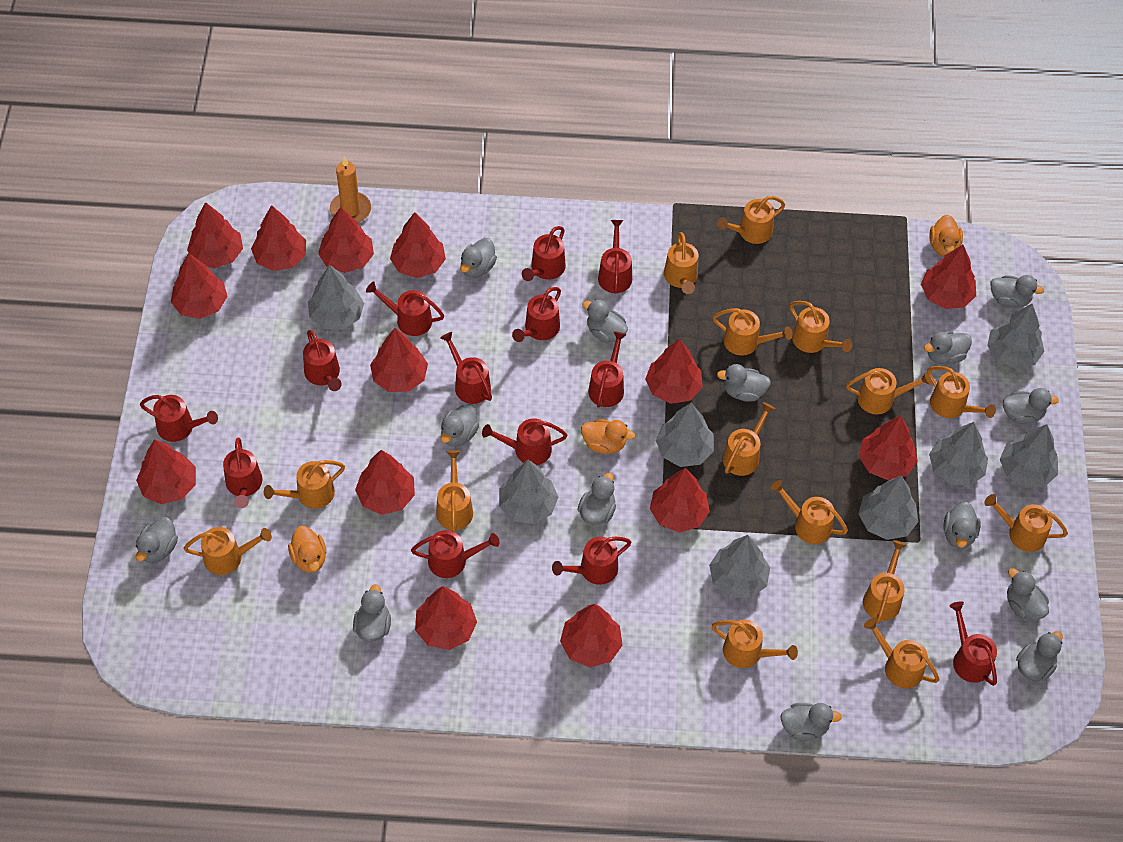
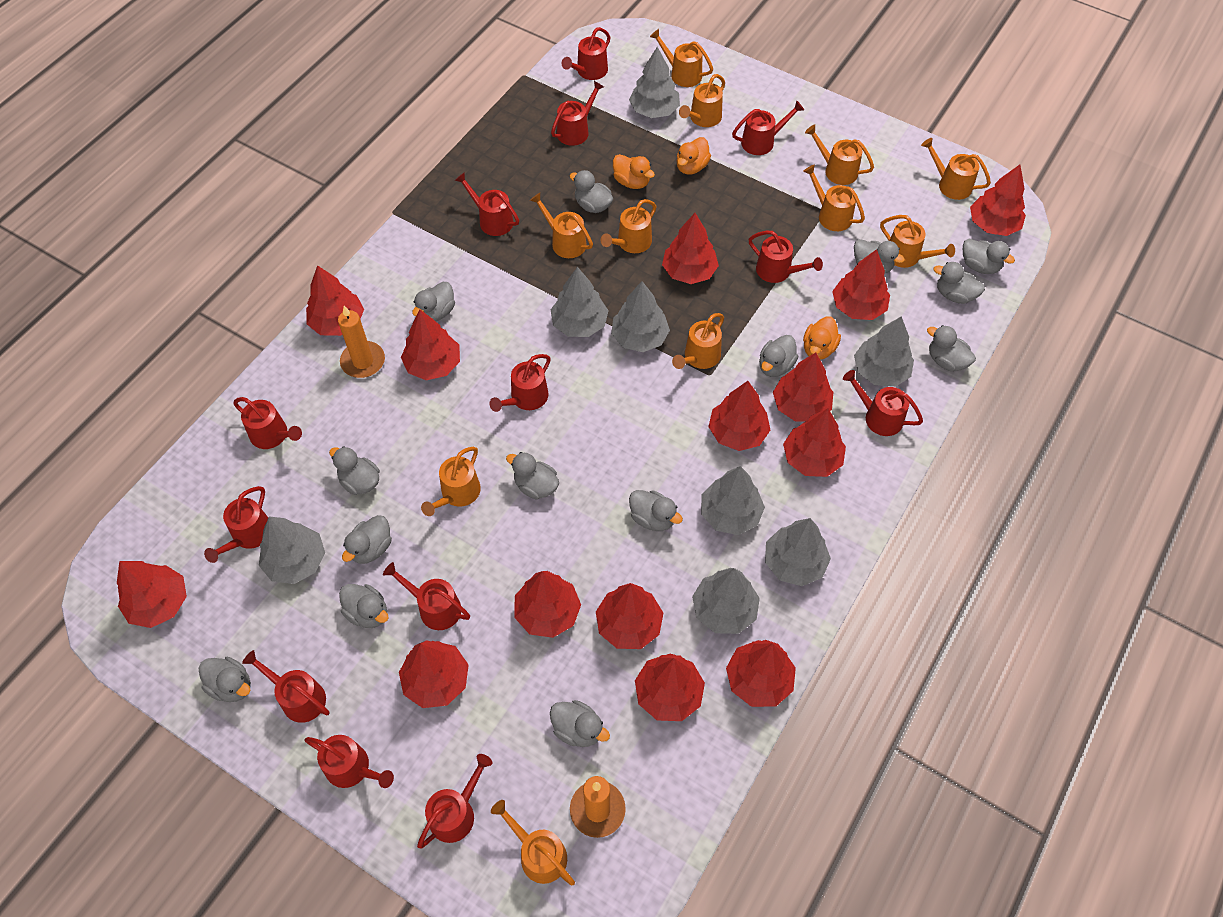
orange candle: 1 -> 2
orange watering can: 15 -> 11

